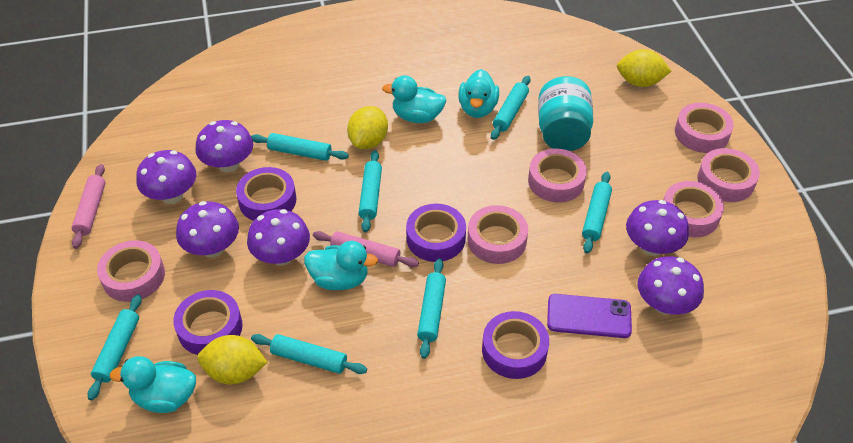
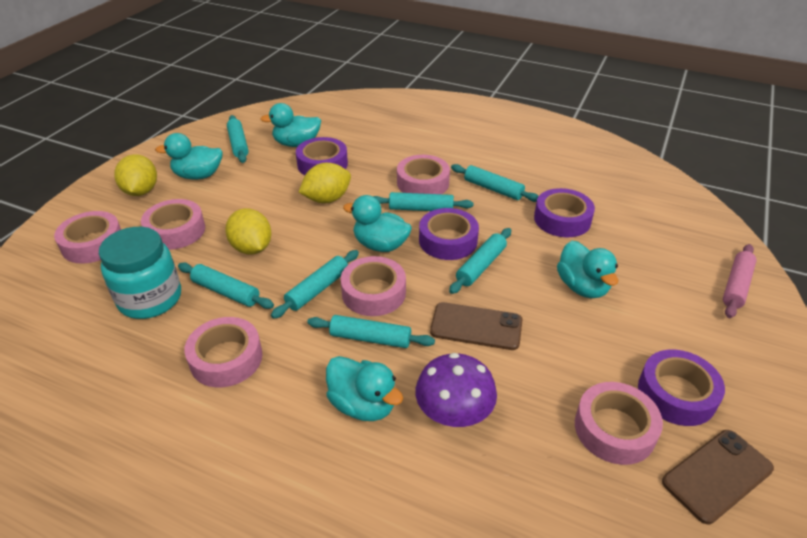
brown phone: 0 -> 2
pink rolling pin: 2 -> 1
purple mushroom: 6 -> 1
purple phone: 1 -> 0
turquoise duck: 4 -> 5

